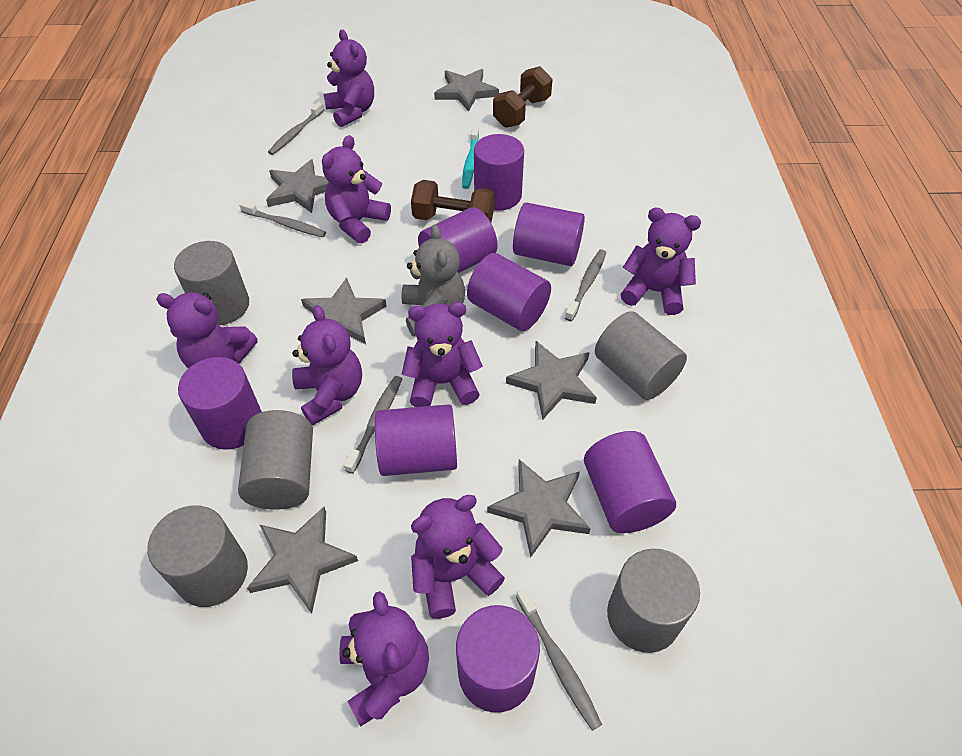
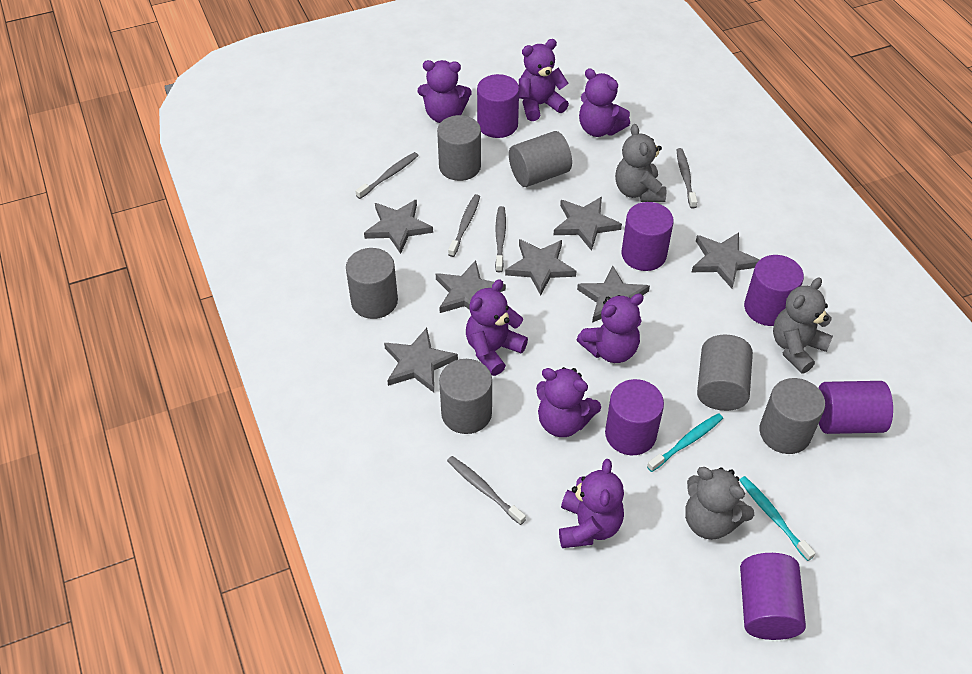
brown dumbbell: 2 -> 0
grey cylinder: 5 -> 6
grey star: 6 -> 7
grey teddy bear: 1 -> 3
purple cylinder: 8 -> 6
purple teddy bear: 8 -> 7
turquoise toothbrush: 1 -> 2

